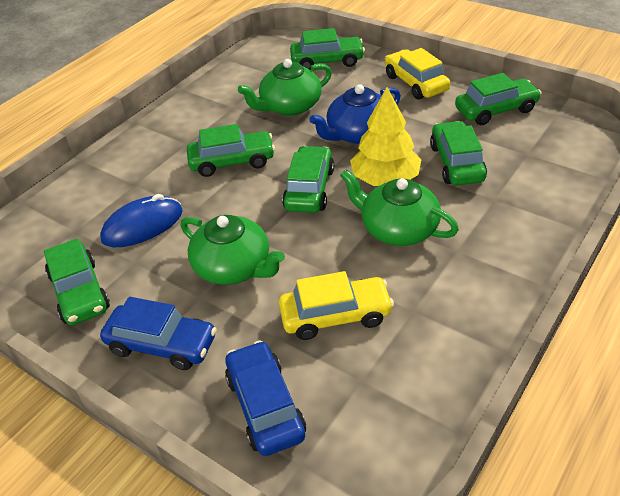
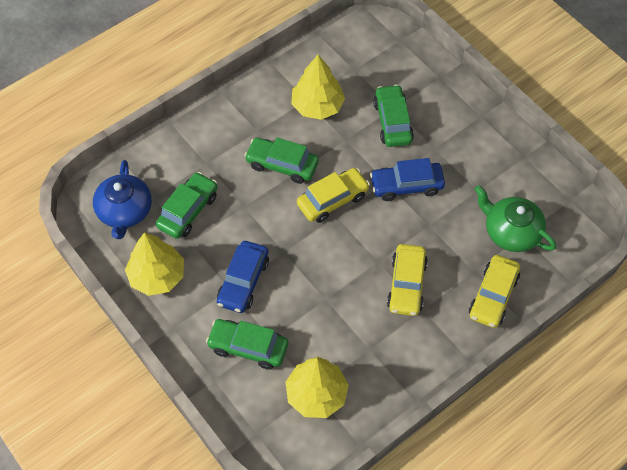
blue mouse: 1 -> 0
green car: 6 -> 4
green teapot: 3 -> 1
yellow car: 2 -> 3
yellow tree: 1 -> 3

